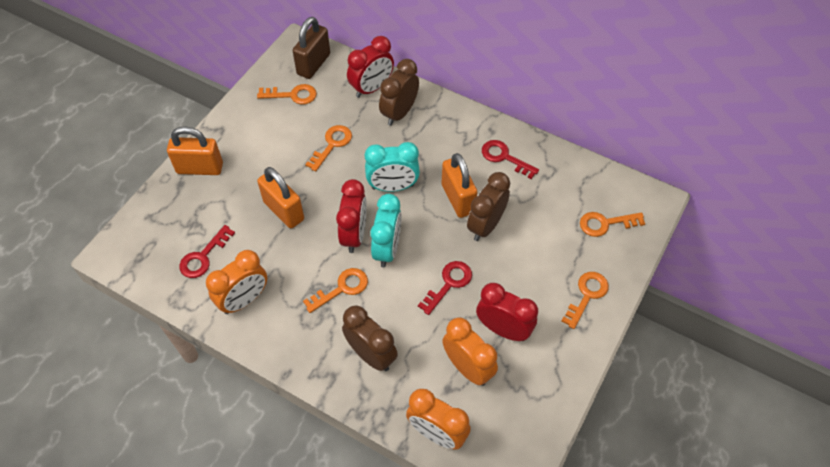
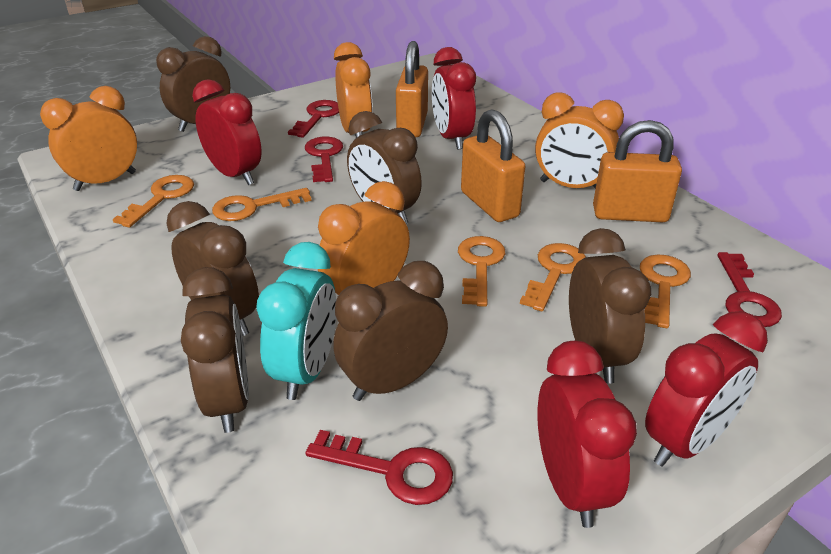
brown clock: 3 -> 6
brown padlock: 1 -> 0
orange clock: 3 -> 4
red clock: 3 -> 4
red key: 3 -> 4
turquoise clock: 2 -> 1

